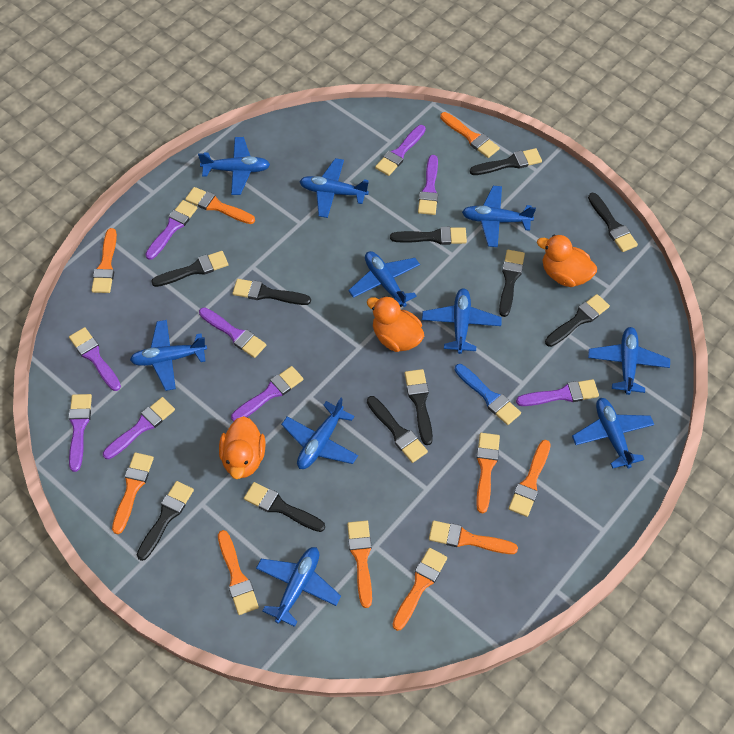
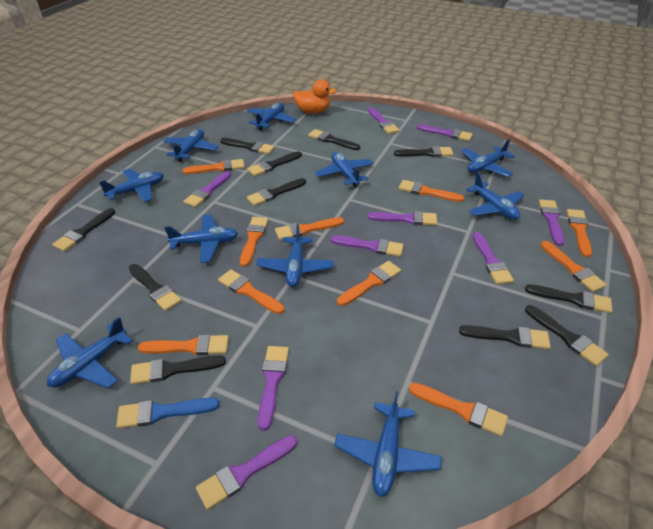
orange duck: 3 -> 1

